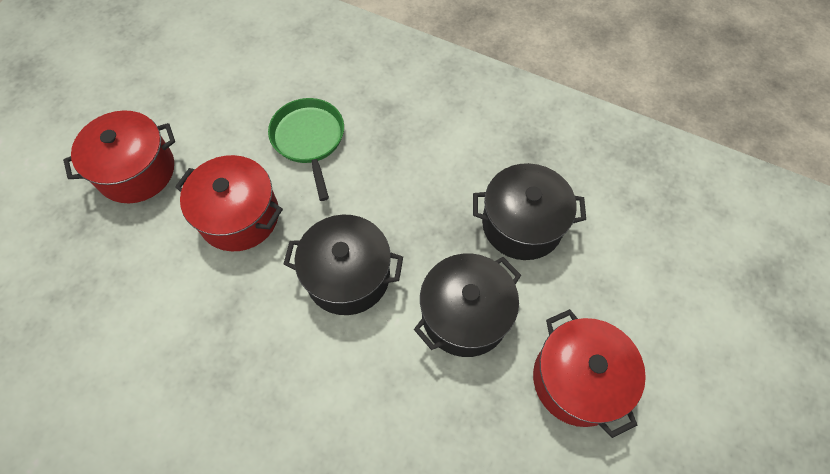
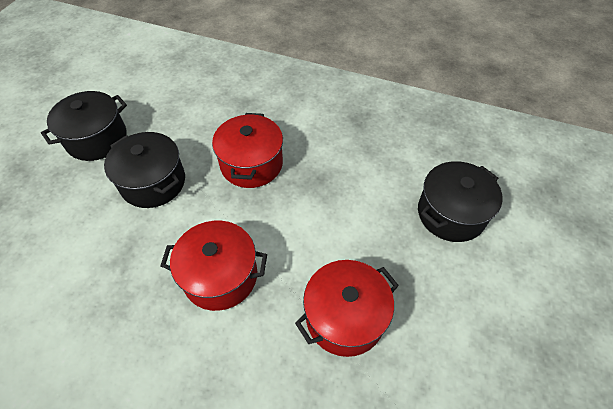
green pan: 1 -> 0

